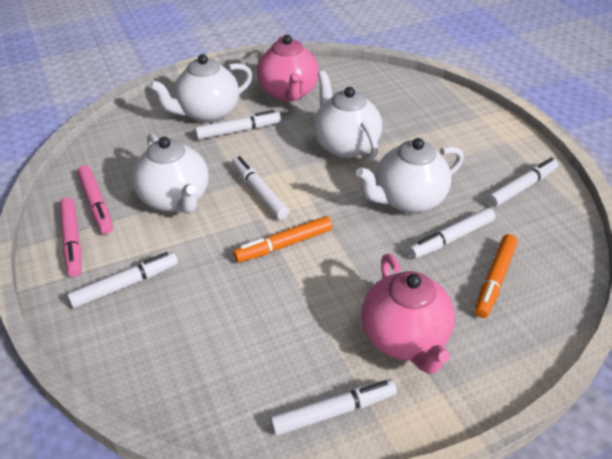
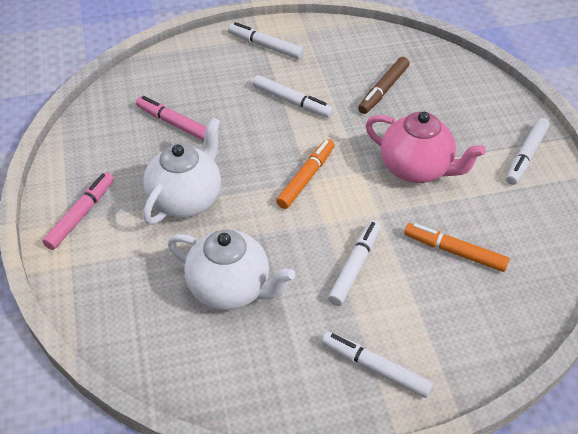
brown marker: 0 -> 1
pink teapot: 2 -> 1
white marker: 6 -> 5
white teapot: 4 -> 2

